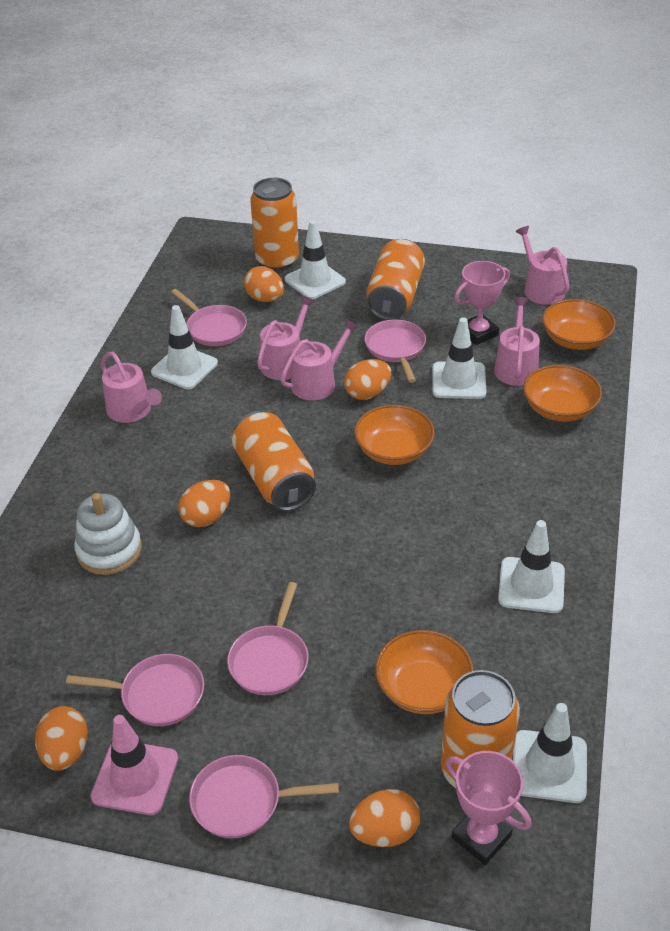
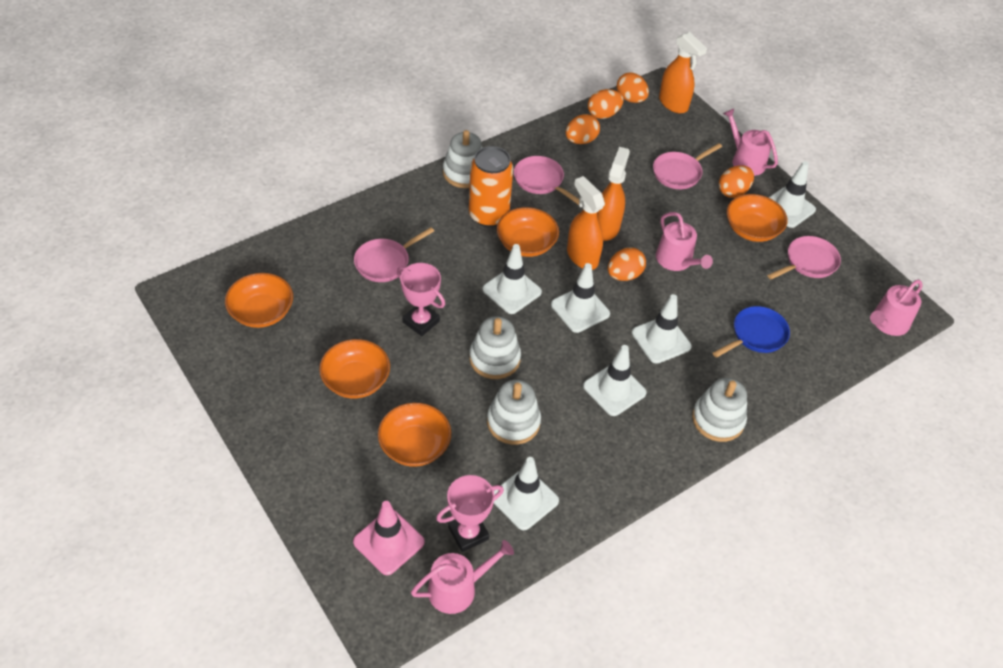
blue pan: 0 -> 1
orange bowl: 4 -> 5
orange can: 4 -> 1
orange spray bottle: 0 -> 3
pink pan: 5 -> 4
pink watering can: 5 -> 4
white stacking toy: 1 -> 4
white traffic cone: 5 -> 6

